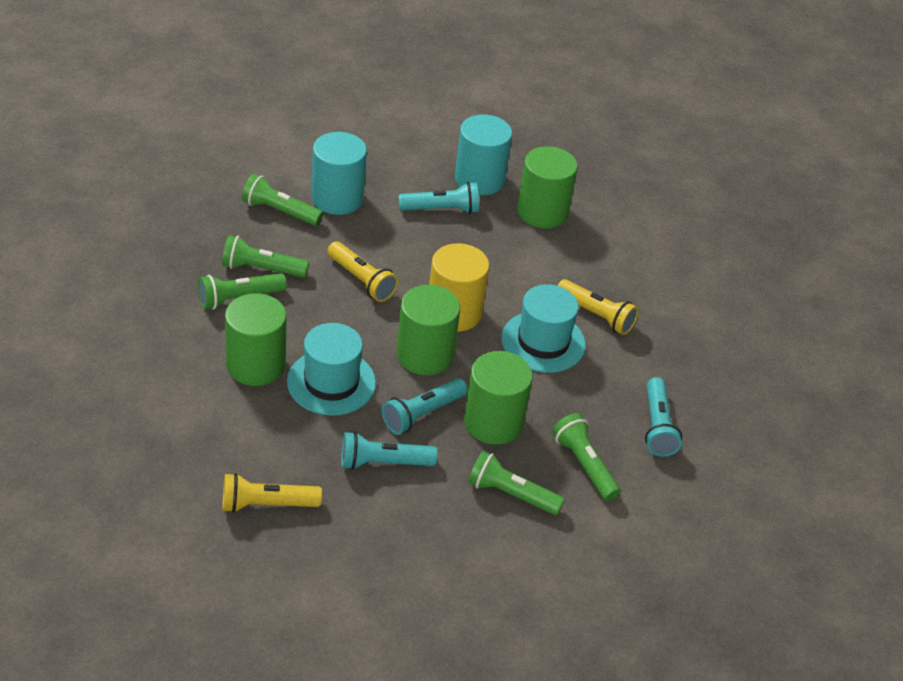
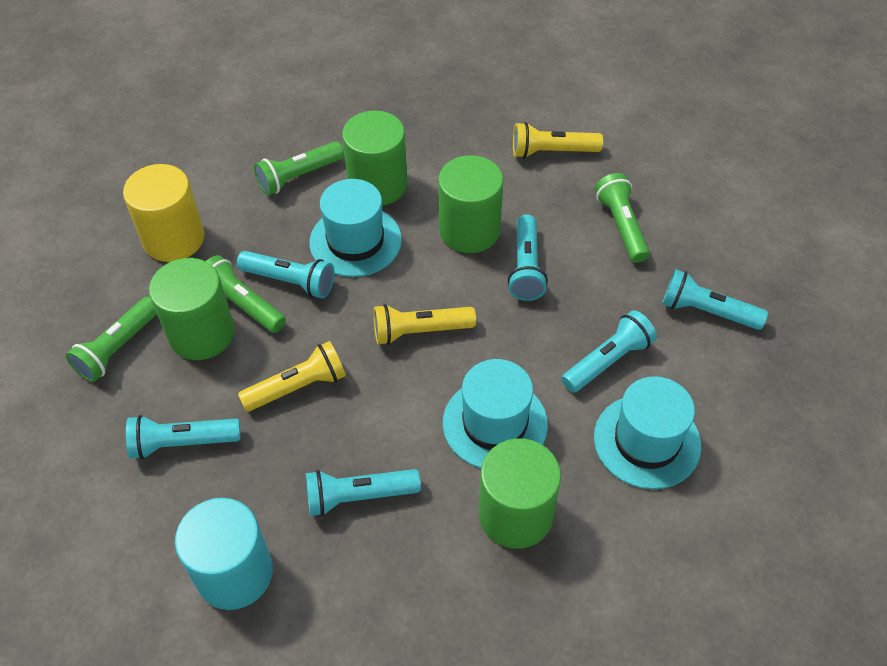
green flashlight: 5 -> 4
turquoise cylinder: 2 -> 1
turquoise flashlight: 4 -> 6
turquoise hat: 2 -> 3

